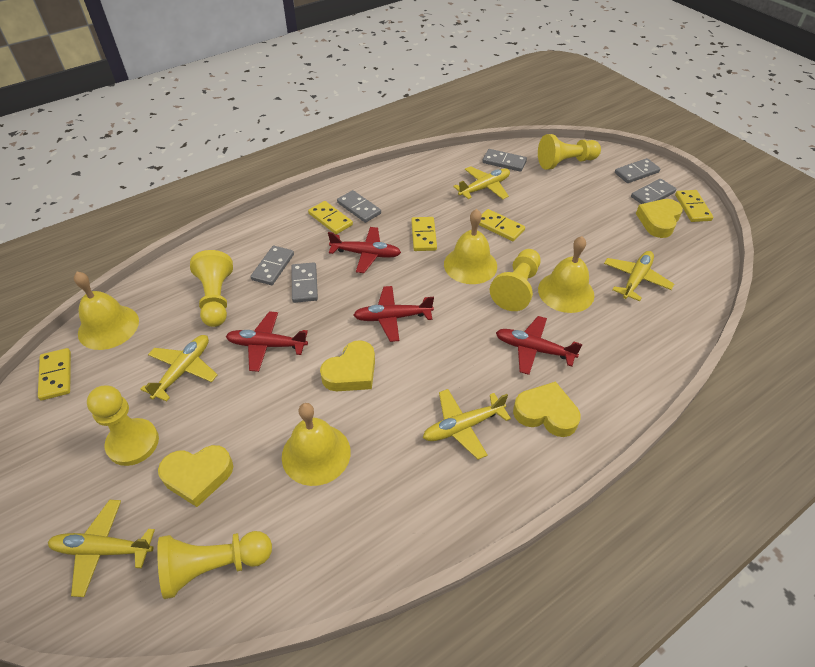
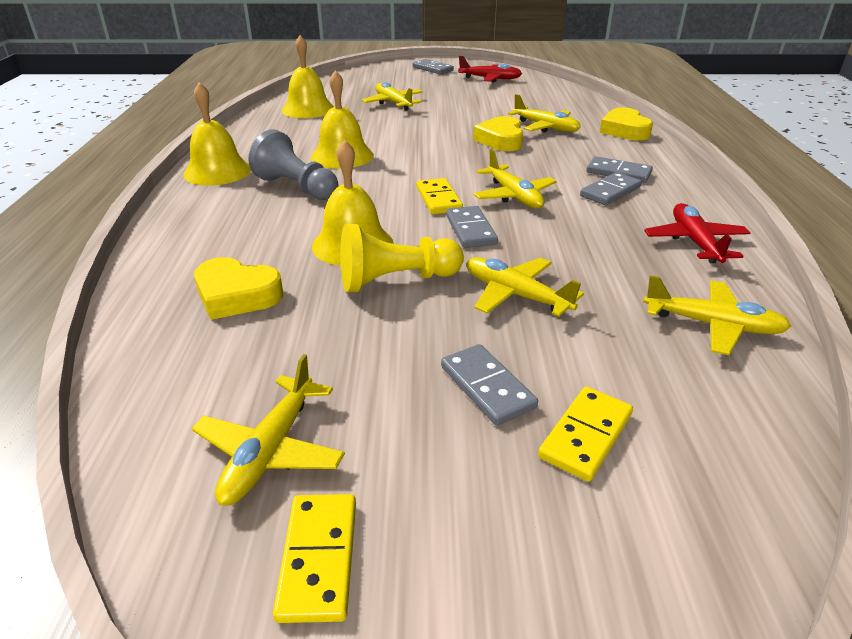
grey domino: 6 -> 5
grey pawn: 0 -> 1
red plane: 4 -> 2
yellow domino: 5 -> 3
yellow heart: 4 -> 3
yellow pawn: 5 -> 1
yellow plane: 5 -> 6

